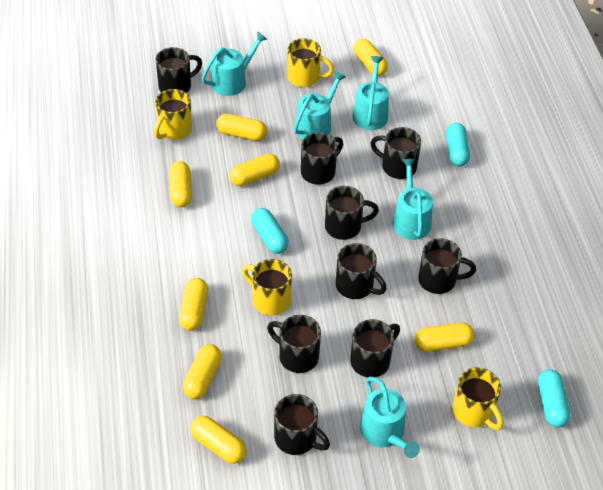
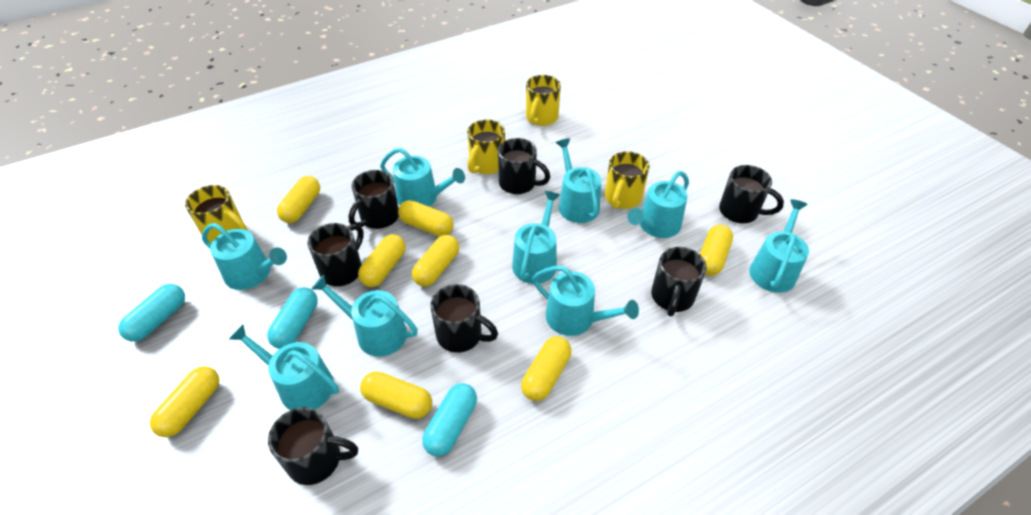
black mug: 9 -> 7
turquoise watering can: 5 -> 9

